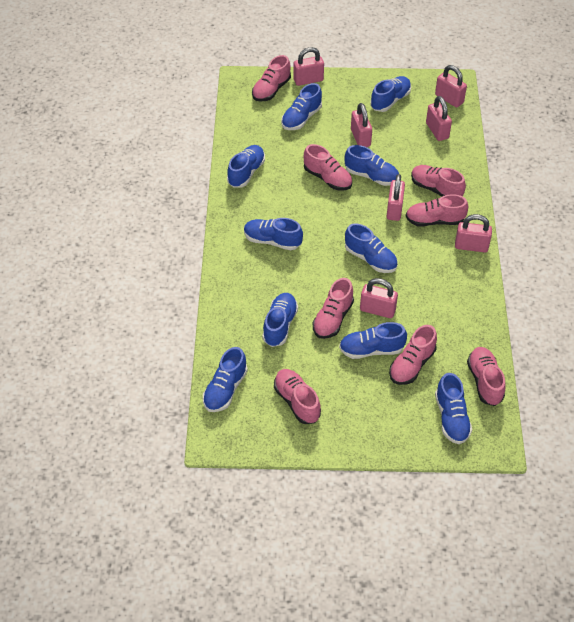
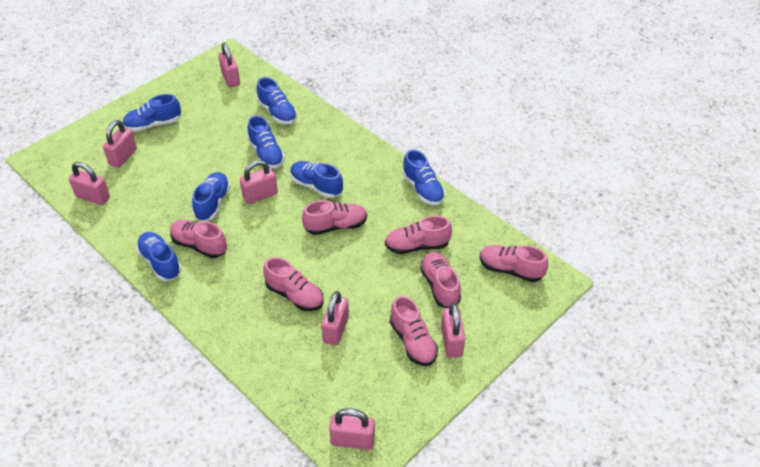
blue shoe: 10 -> 7
pink shoe: 8 -> 7

